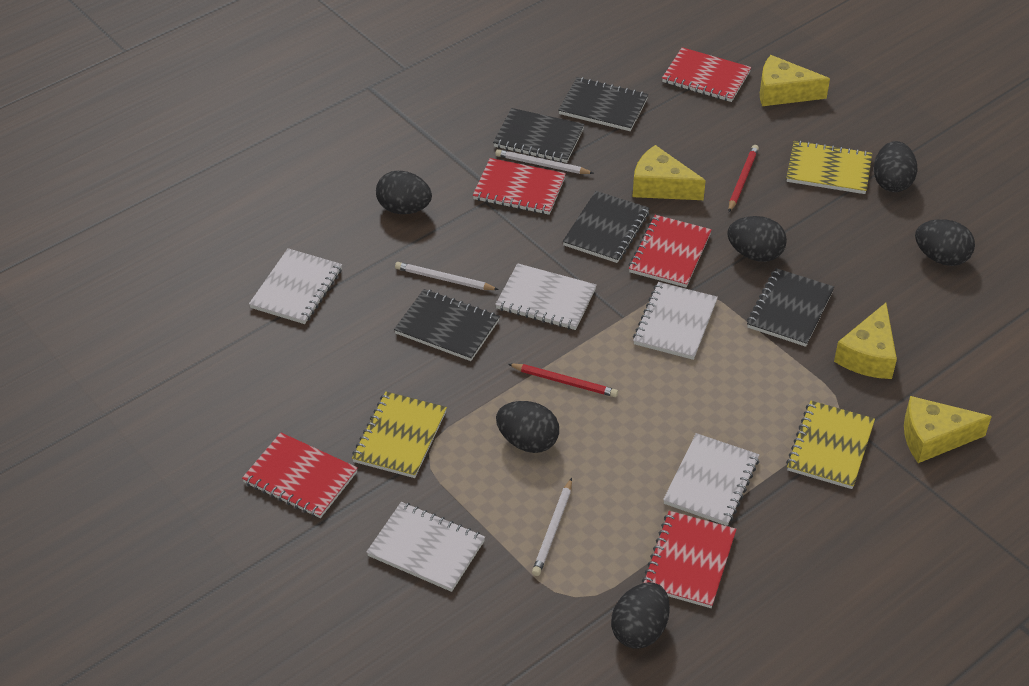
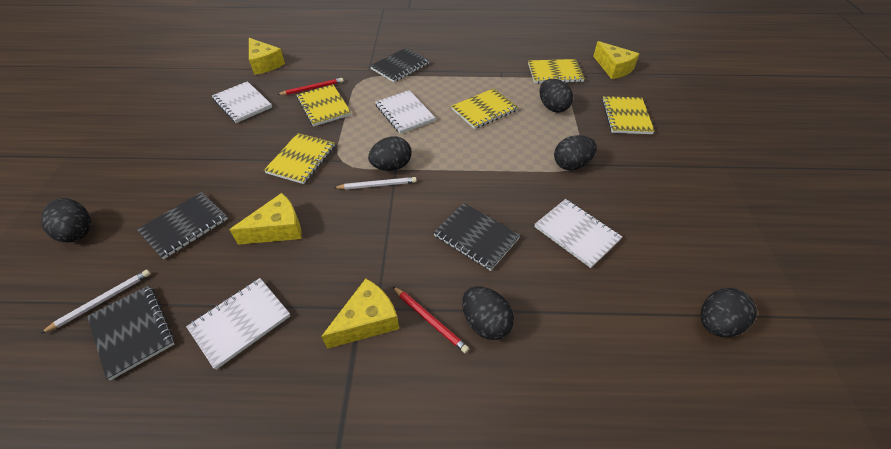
black notebook: 5 -> 4
red notebook: 5 -> 0
white notebook: 5 -> 4
white pencil: 3 -> 2
yellow notebook: 3 -> 5

